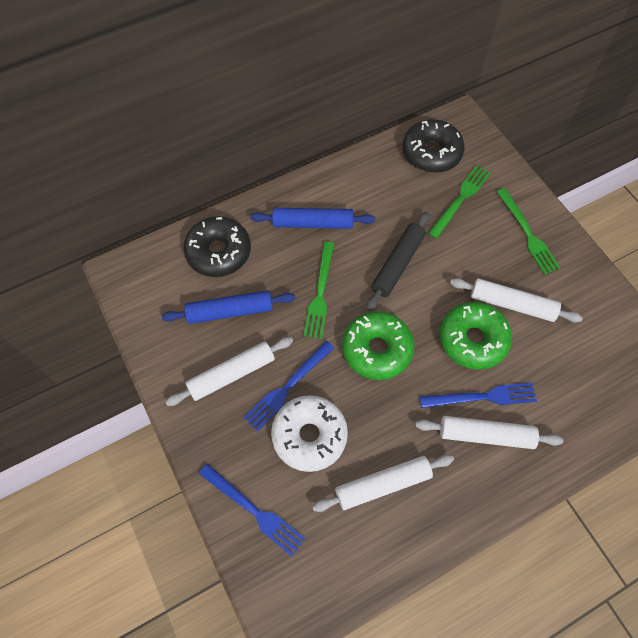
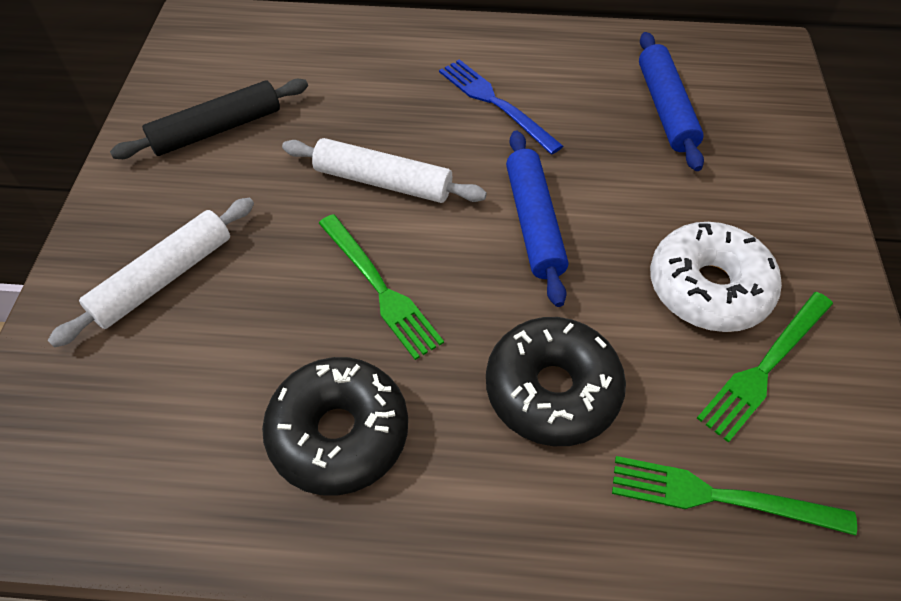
blue fork: 3 -> 1
green donut: 2 -> 0
white rolling pin: 4 -> 2

